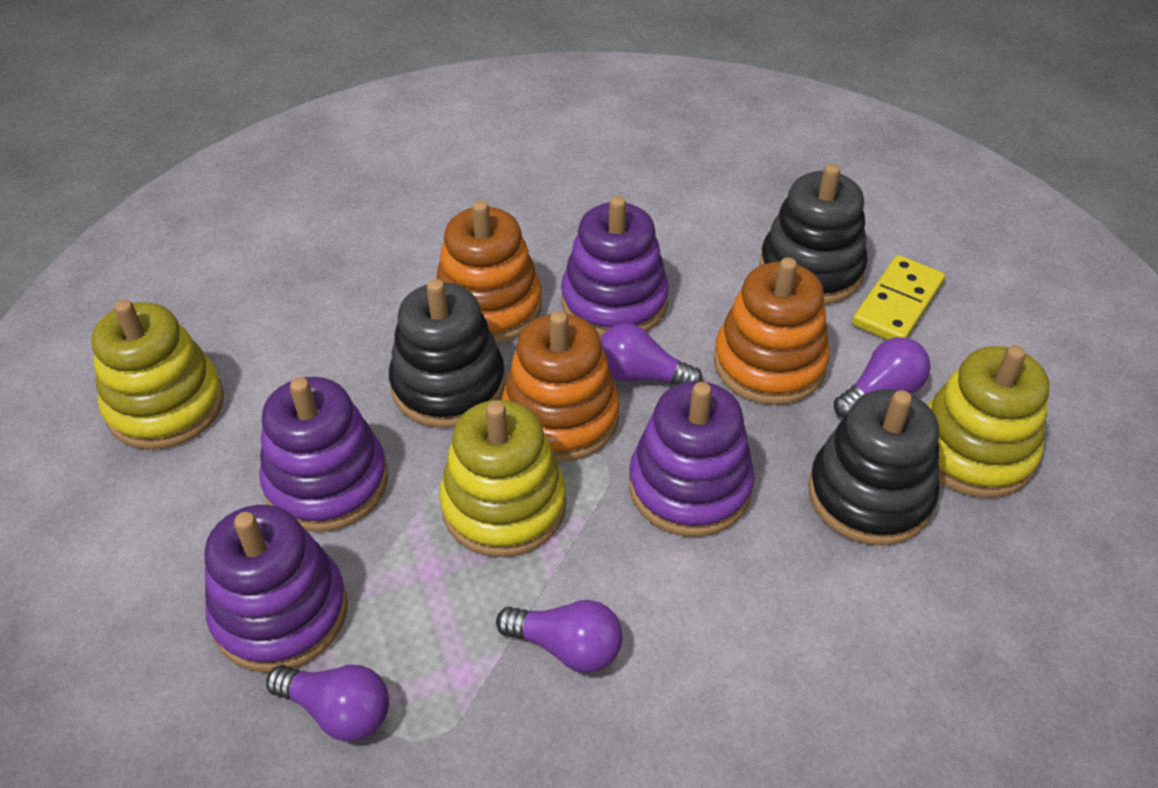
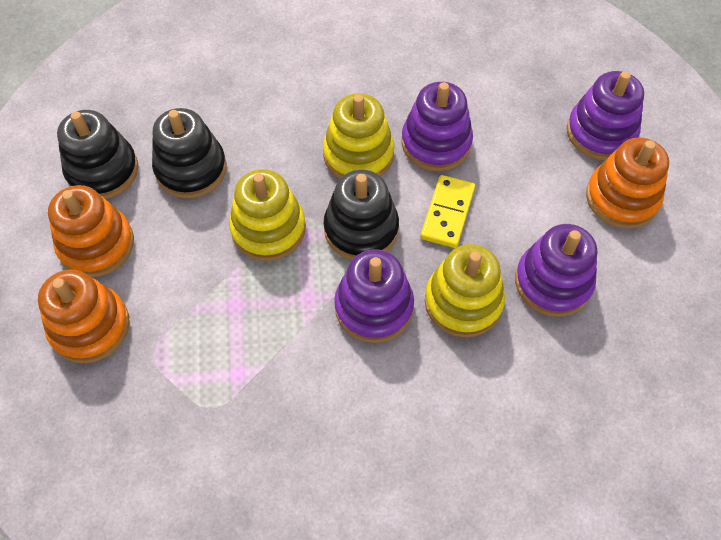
purple light bulb: 4 -> 0

